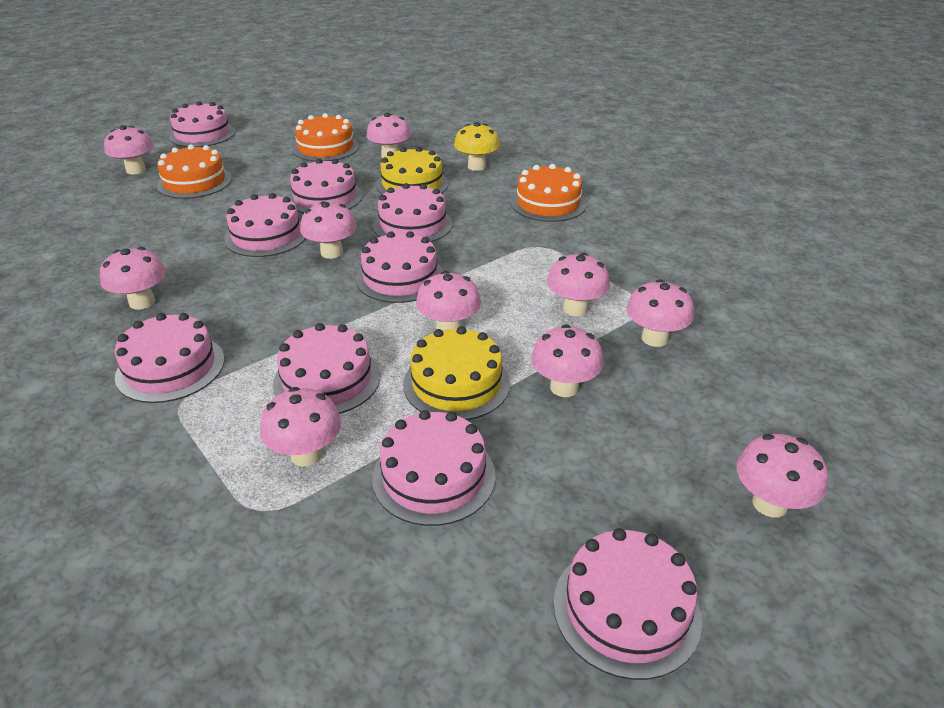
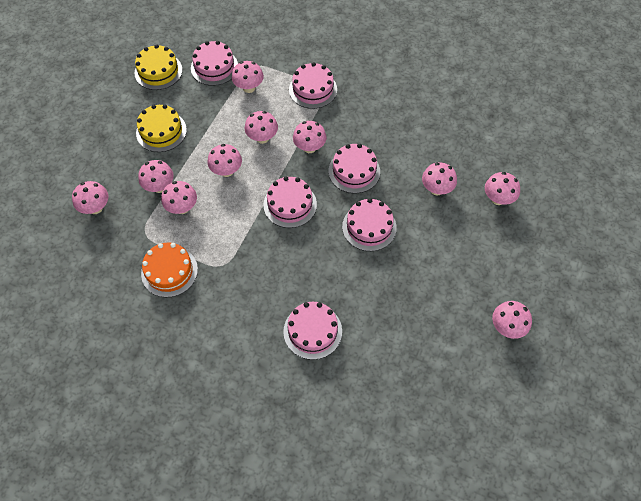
orange cake: 3 -> 1
pink cake: 9 -> 6
yellow mushroom: 1 -> 0

